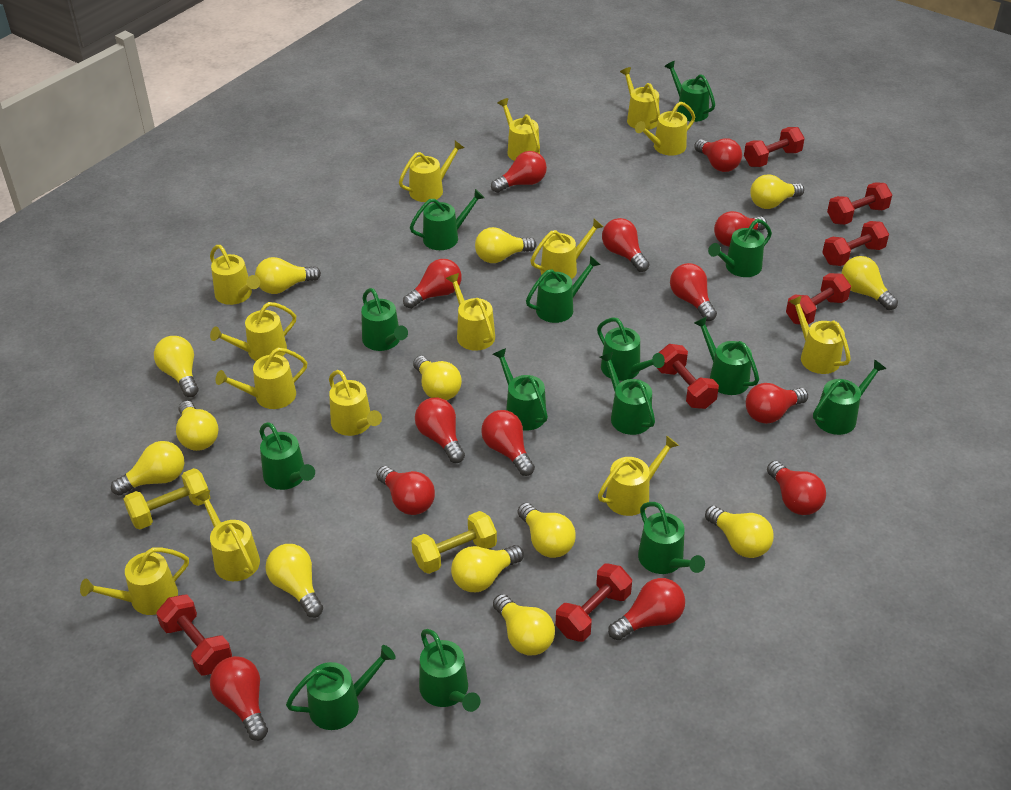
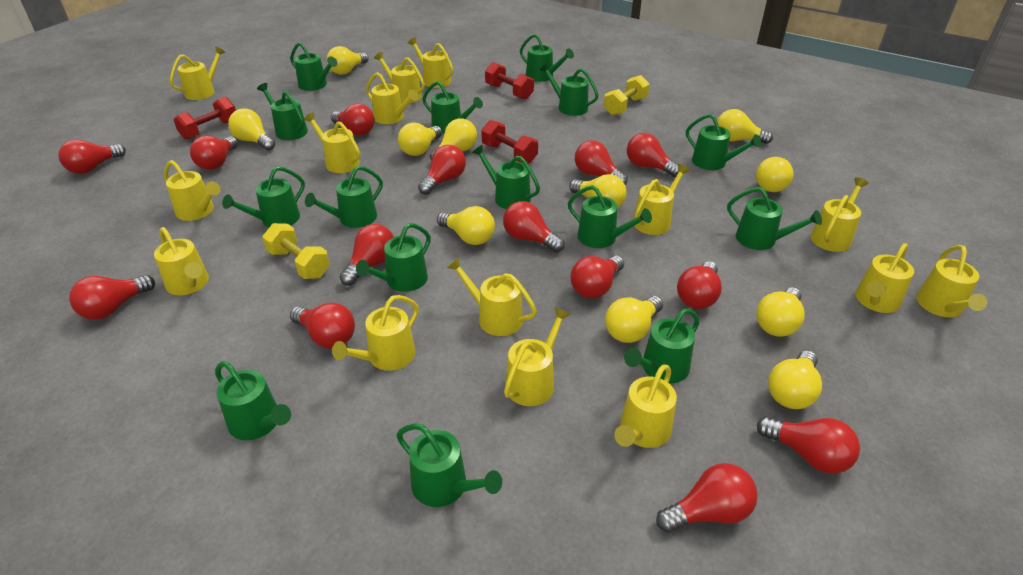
green watering can: 14 -> 15
red dumbbell: 7 -> 3
red light bulb: 13 -> 14
yellow light bulb: 13 -> 11
yellow watering can: 14 -> 15

